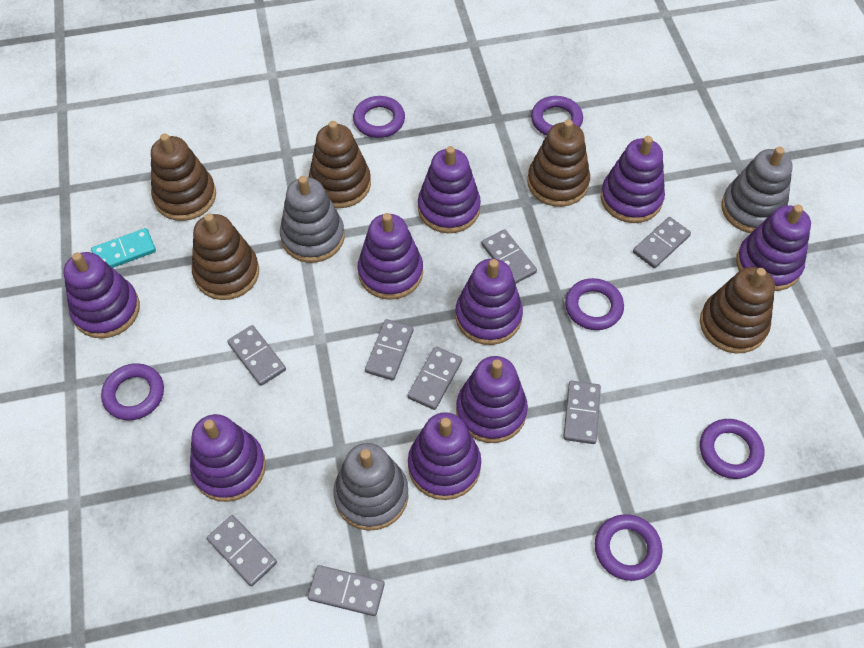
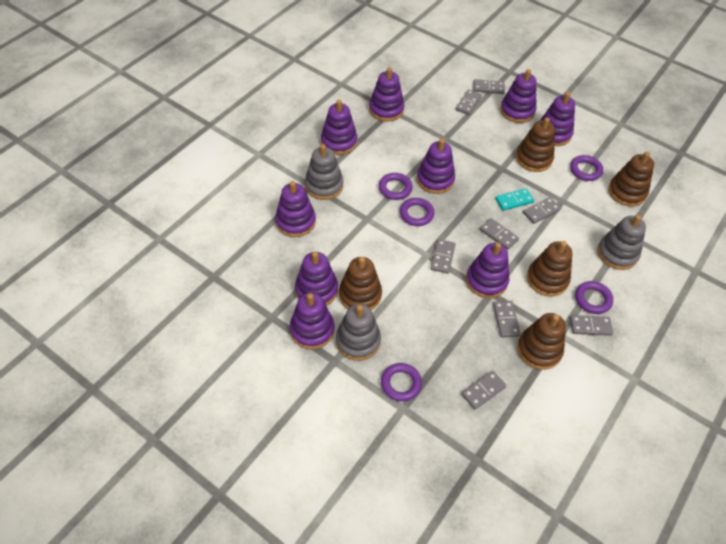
purple ring: 6 -> 5

